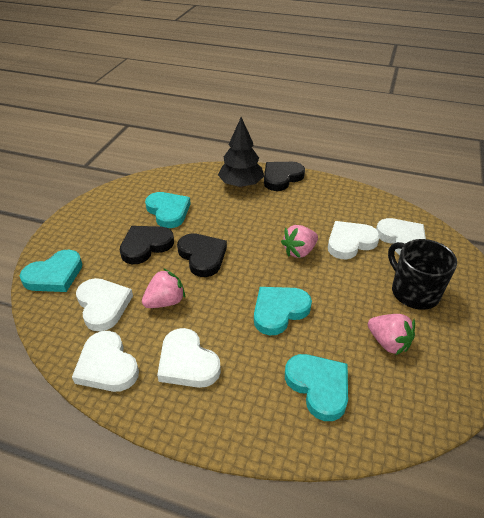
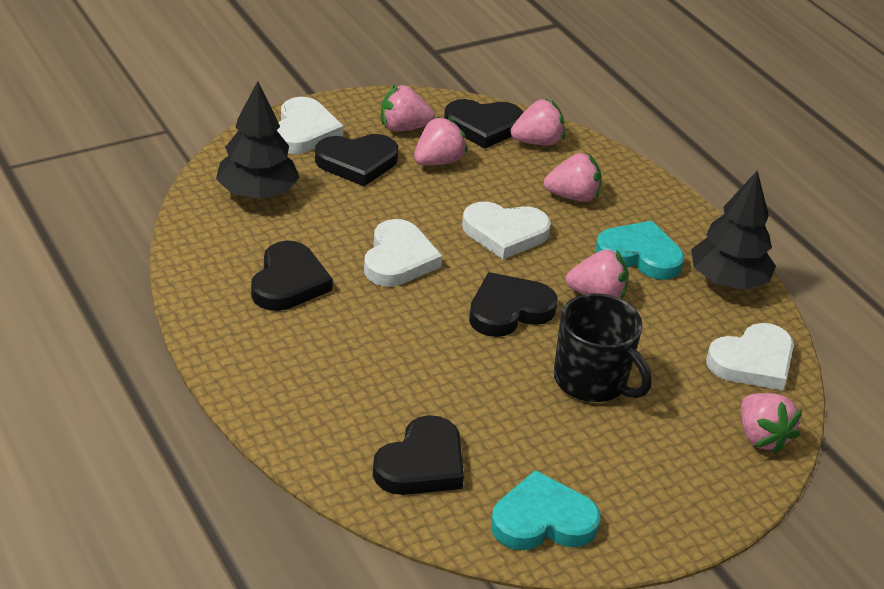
black heart: 3 -> 5
black tree: 1 -> 2
pink strawberry: 3 -> 6
turquoise heart: 4 -> 2
white heart: 5 -> 4

